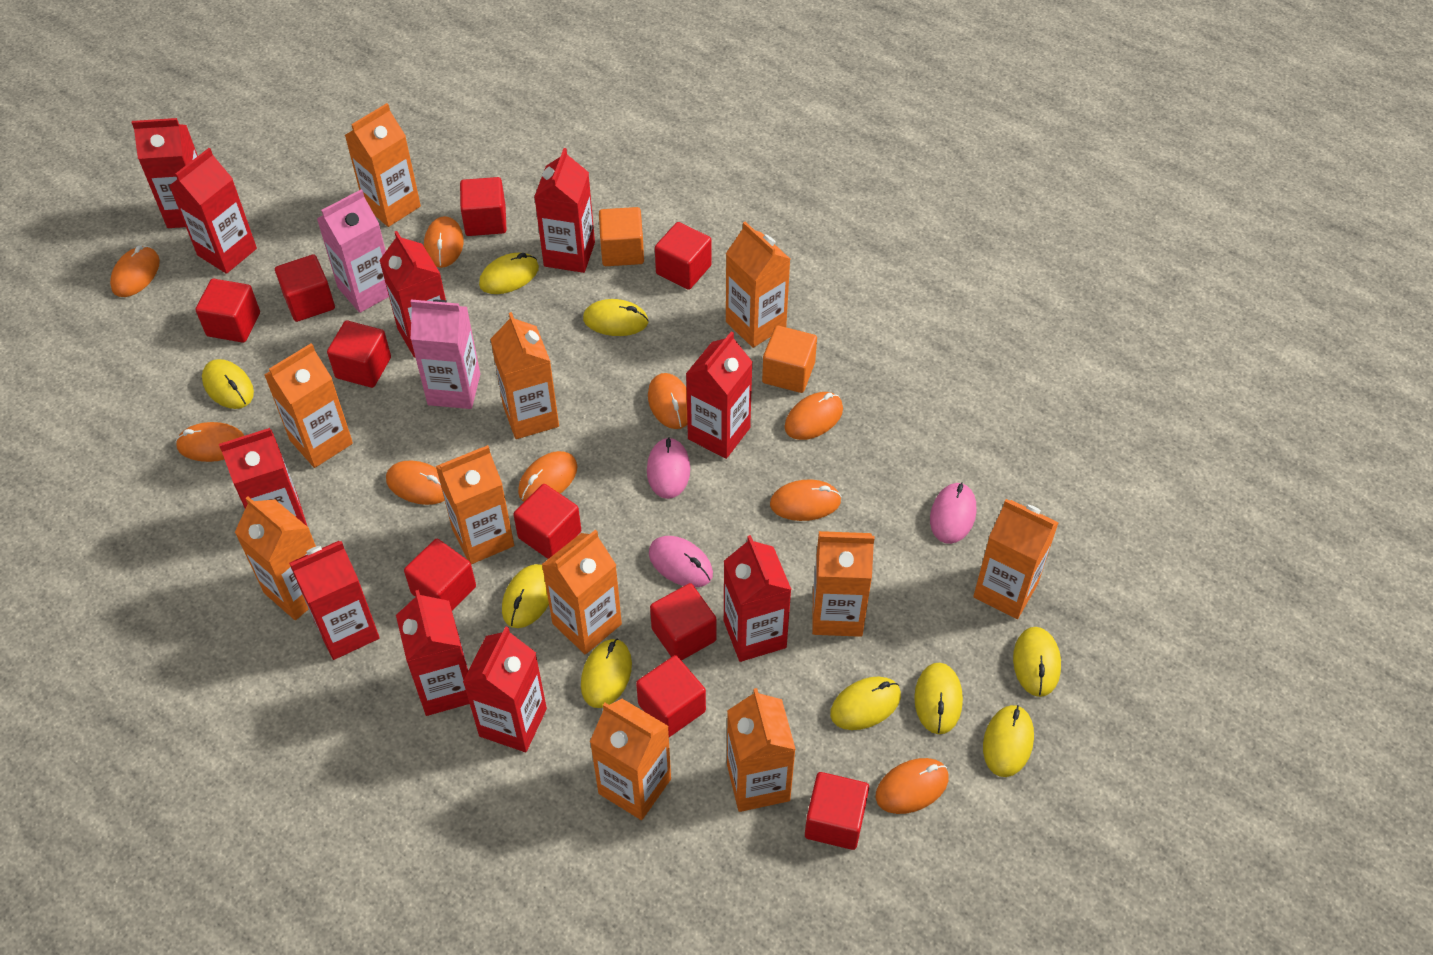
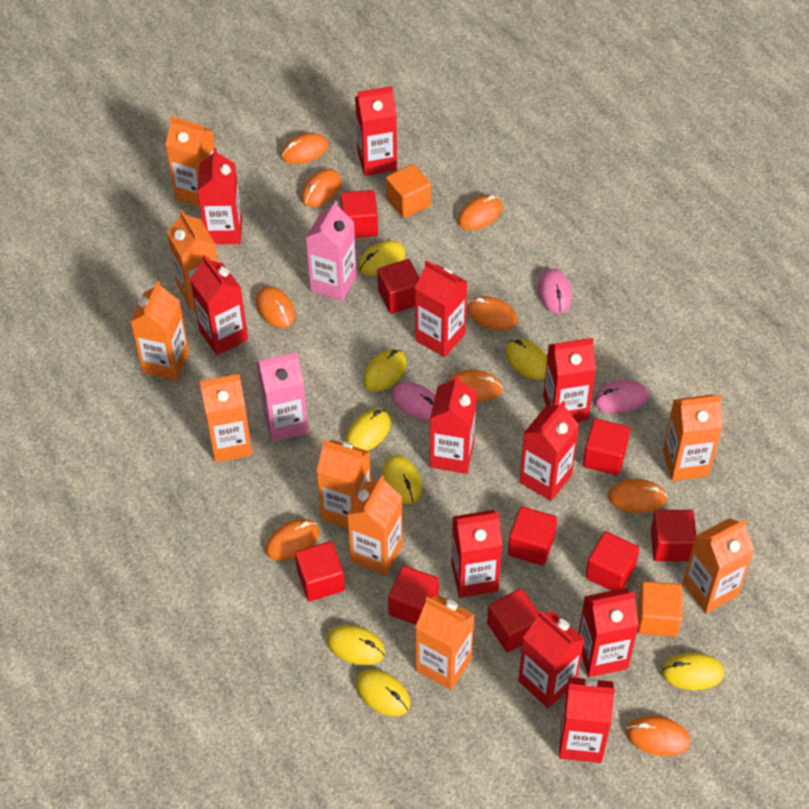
orange carton: 11 -> 9
red carton: 10 -> 11
red cube: 10 -> 9
yellow mouse: 9 -> 8

